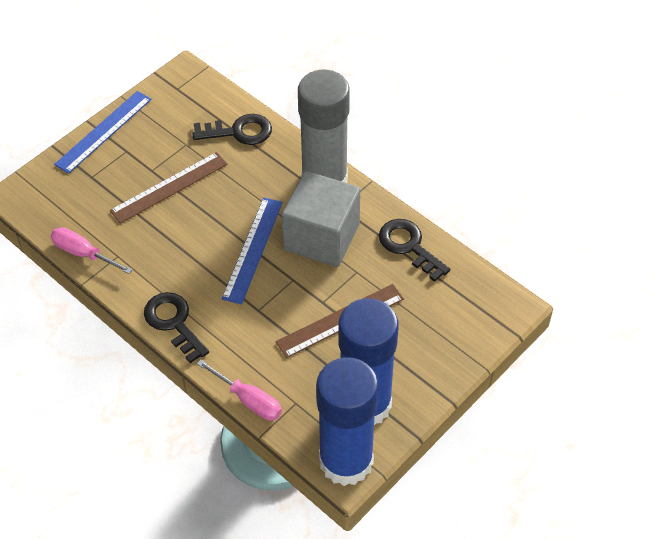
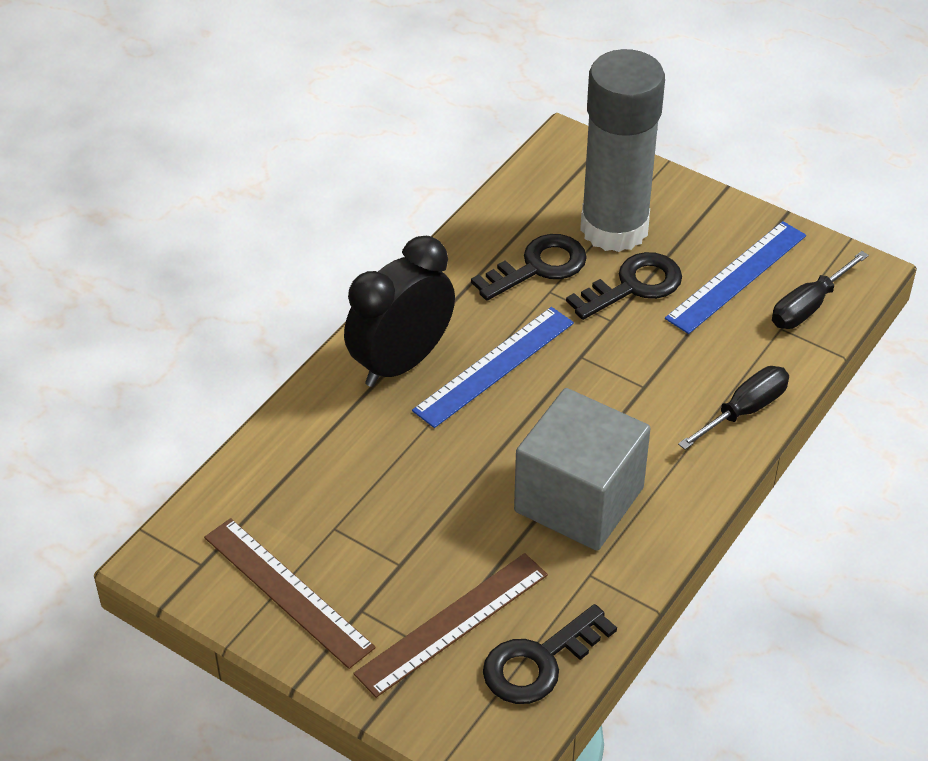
black clock: 0 -> 1
black screwdriver: 0 -> 2
blue glue stick: 2 -> 0
pink screwdriver: 2 -> 0

